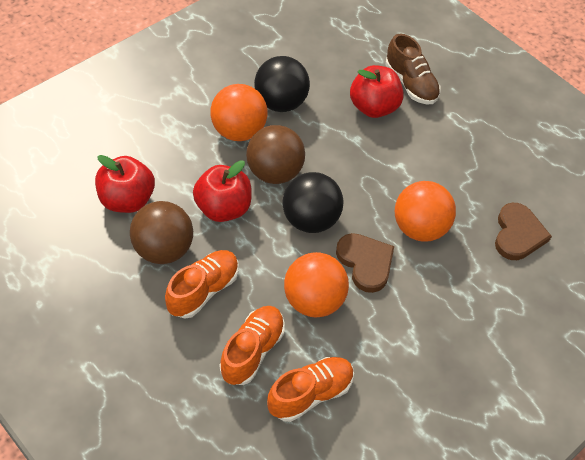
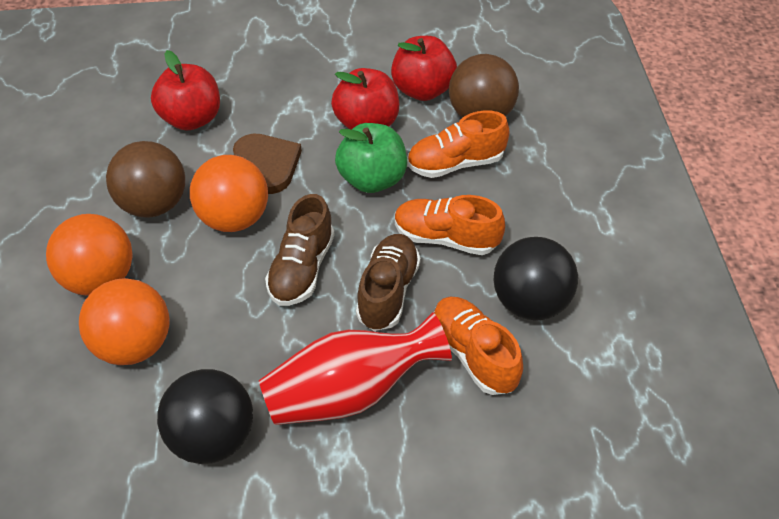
brown heart: 2 -> 1
brown shoe: 1 -> 2
green apple: 0 -> 1
red vase: 0 -> 1

